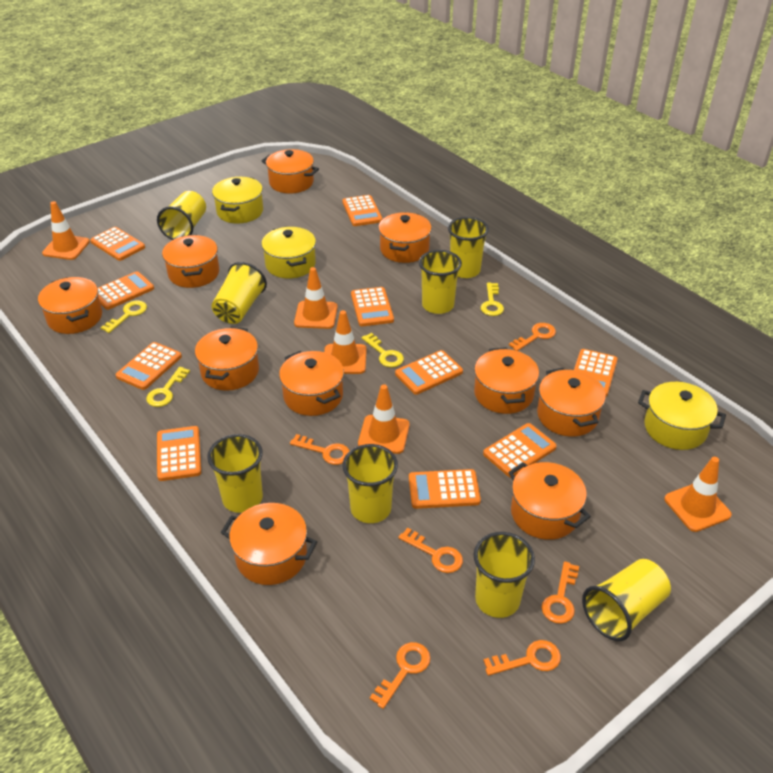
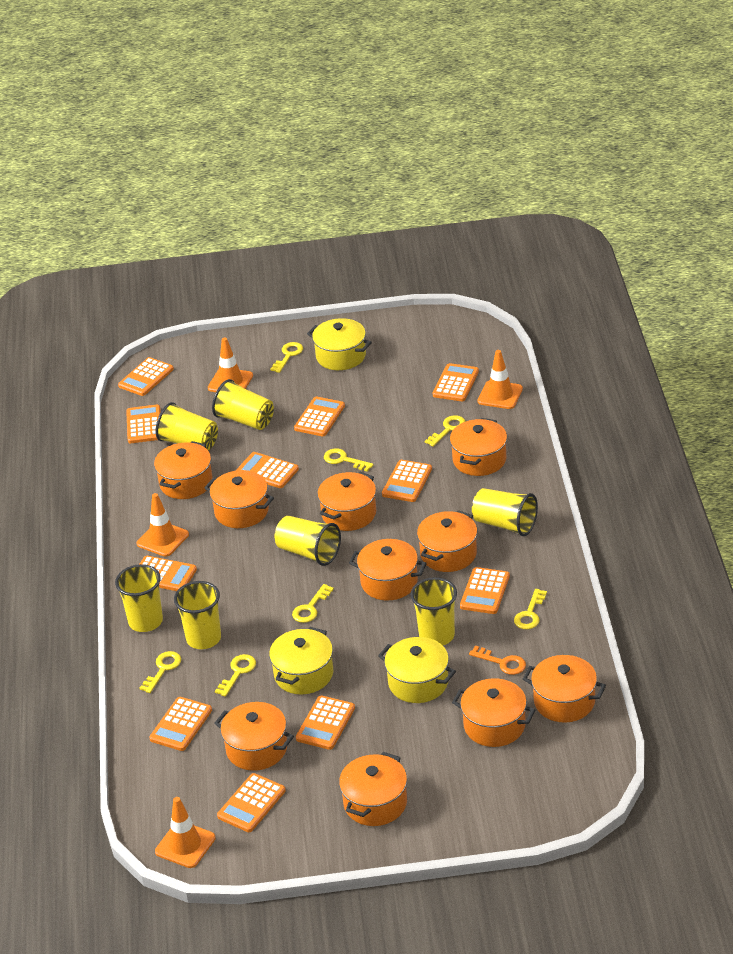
orange calculator: 10 -> 11
orange key: 6 -> 1
orange traffic cone: 5 -> 4
yellow cup: 8 -> 7
yellow key: 4 -> 7

